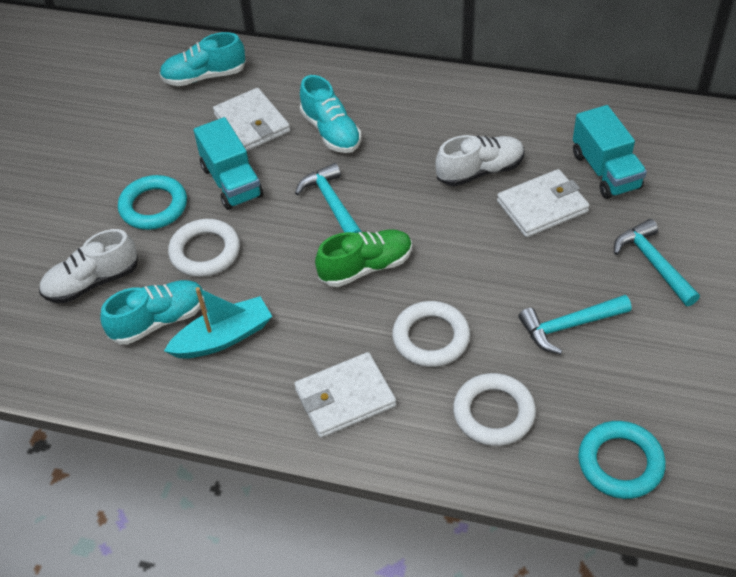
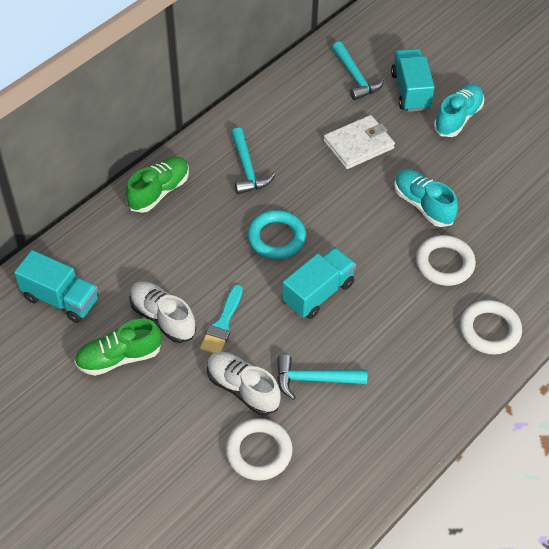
green shoe: 1 -> 2
turquoise boat: 1 -> 0
turquoise brush: 0 -> 1
turquoise ring: 2 -> 1
turquoise shoe: 3 -> 2
turquoise truck: 2 -> 3
white wallet: 3 -> 1

